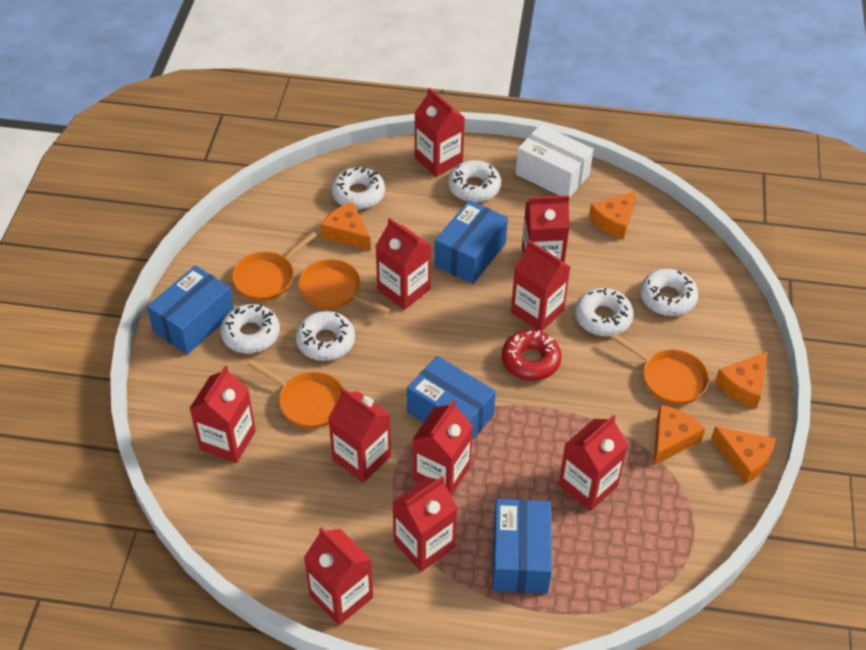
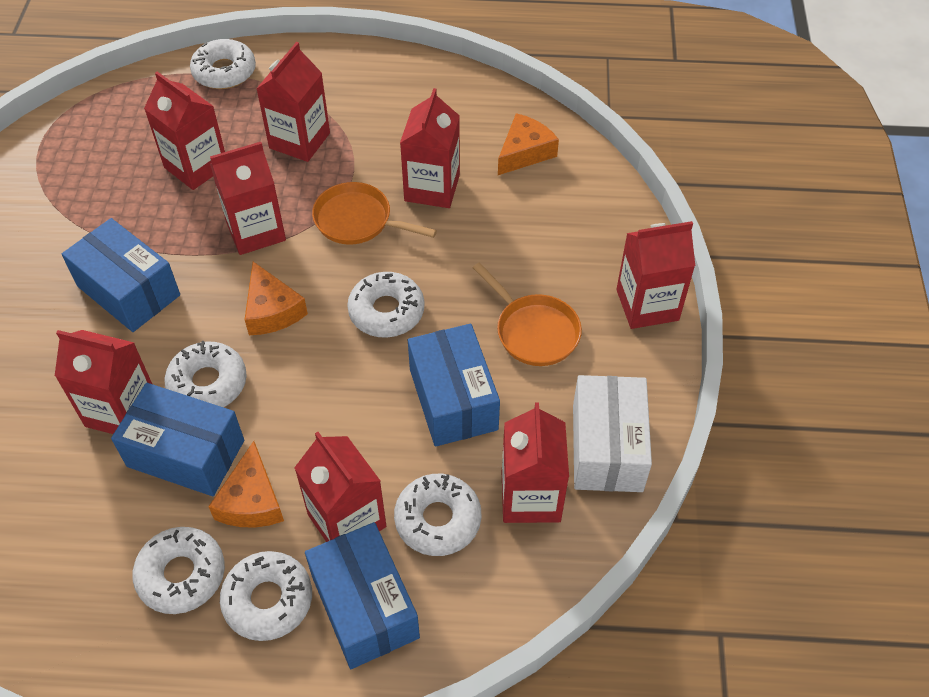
orange cheese: 5 -> 3
orange pan: 4 -> 2
red carton: 10 -> 8
red donut: 1 -> 0

